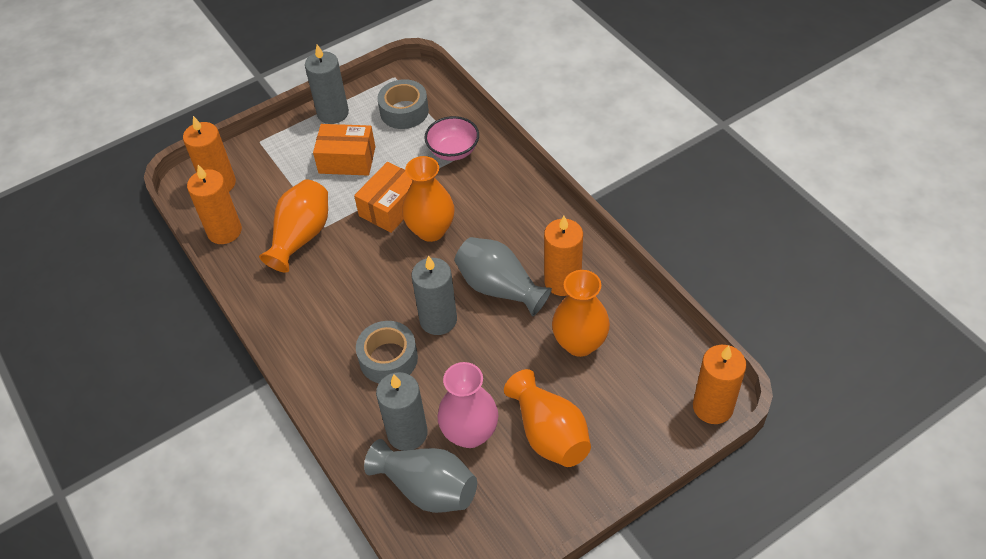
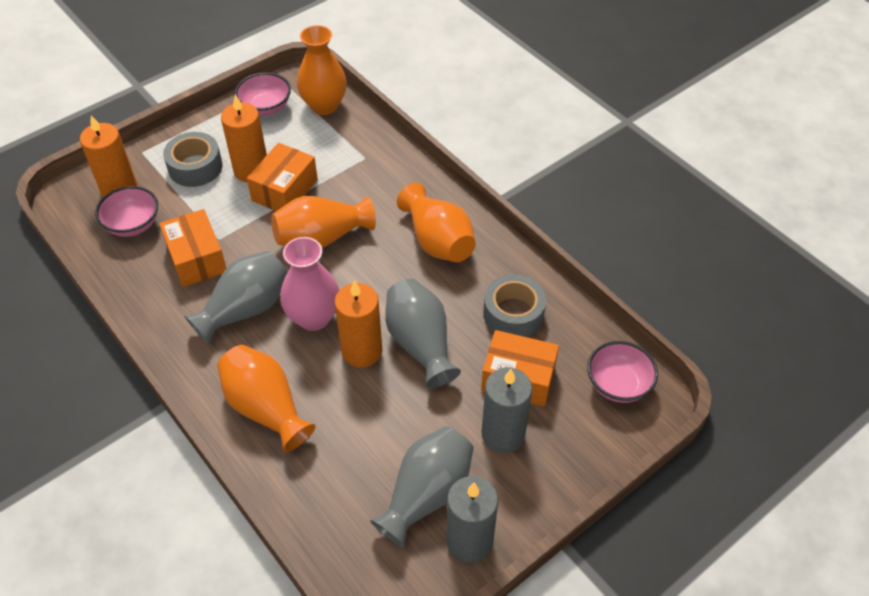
grey candle: 3 -> 2
grey vase: 2 -> 3
orange box: 2 -> 3
orange candle: 4 -> 3
pink bowl: 1 -> 3

